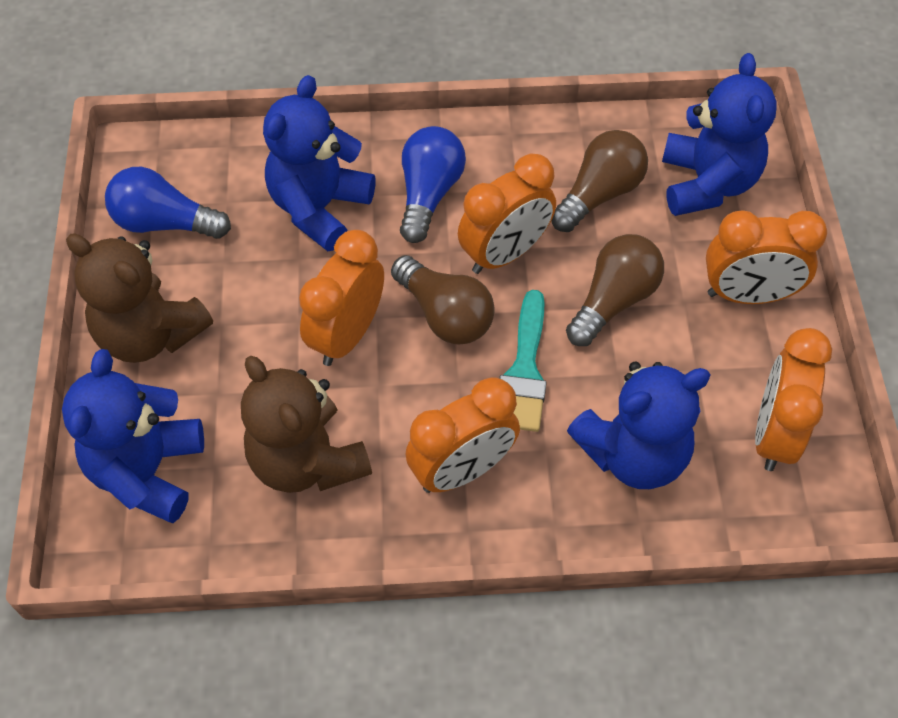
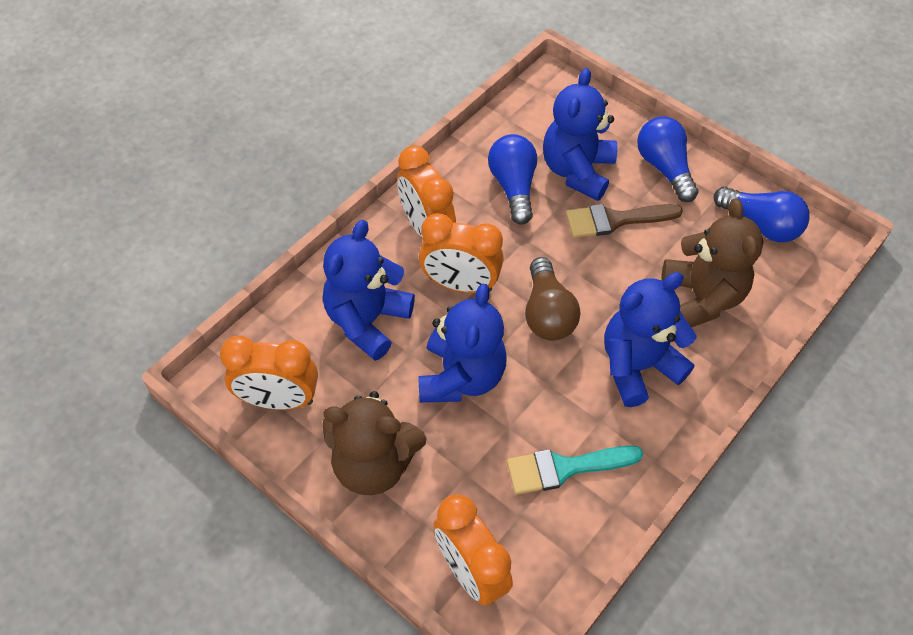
blue light bulb: 2 -> 3
brown brush: 0 -> 1
brown light bulb: 3 -> 1
orange clock: 5 -> 4

